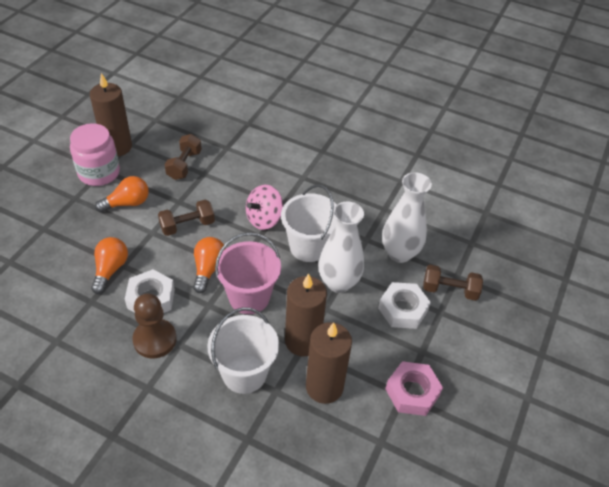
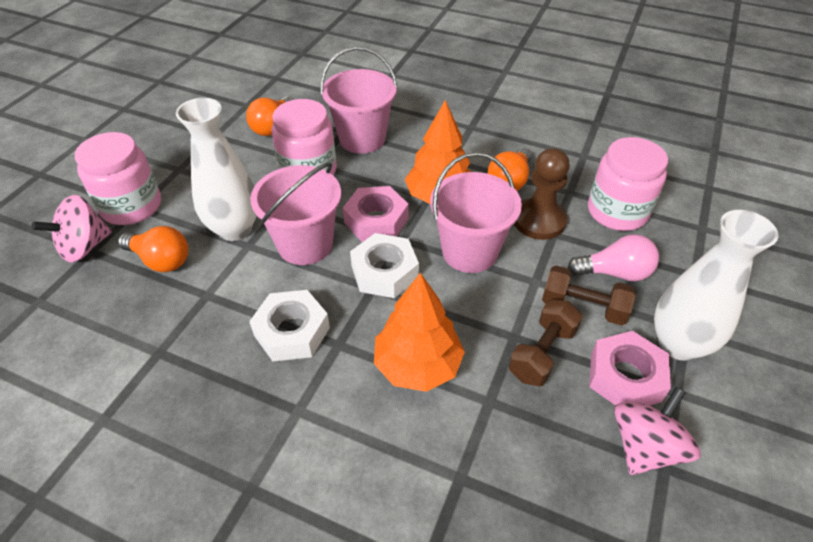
brown candle: 3 -> 0
brown dumbbell: 3 -> 2
orange tree: 0 -> 2
pink bucket: 1 -> 3
pink jar: 1 -> 3
pink light bulb: 0 -> 1
pink nut: 1 -> 2
pink spinning top: 1 -> 2
white bucket: 2 -> 0

